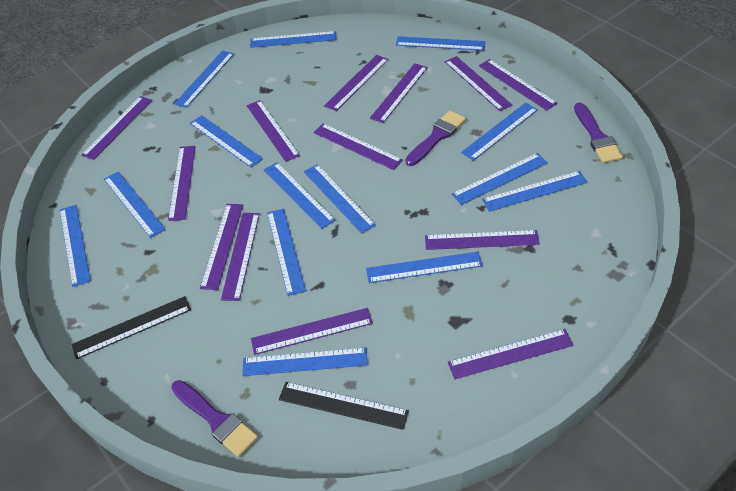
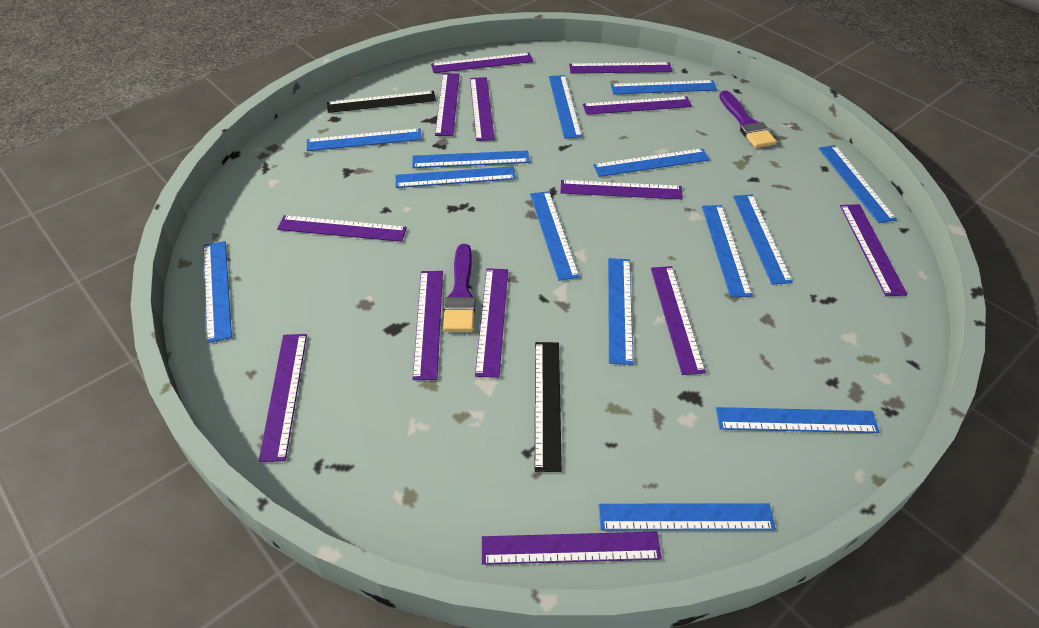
purple brush: 3 -> 2

